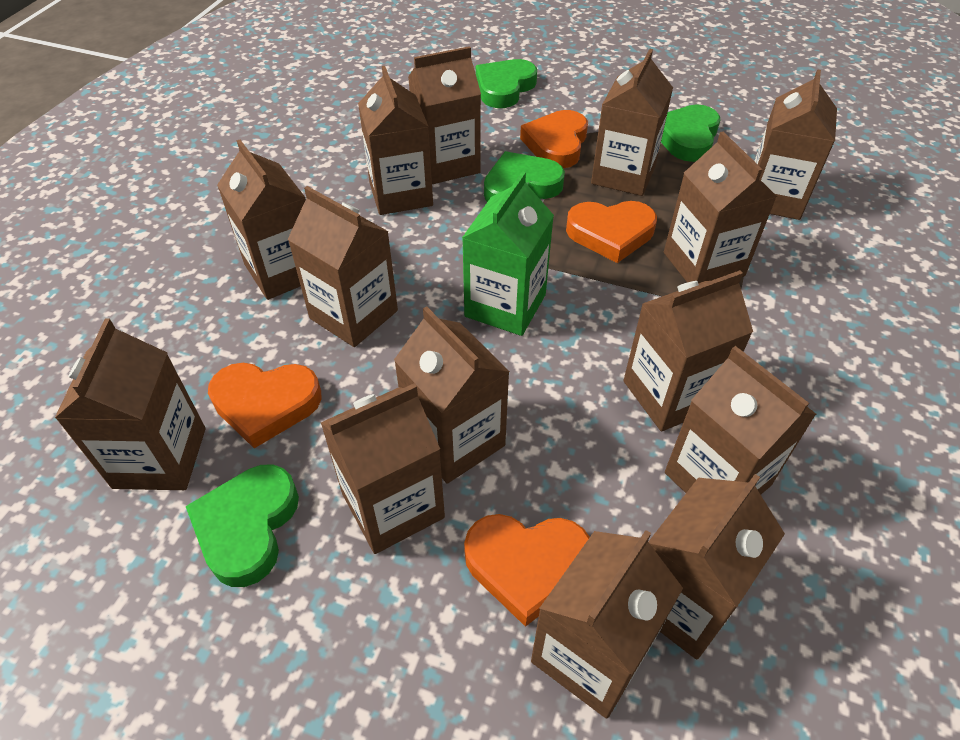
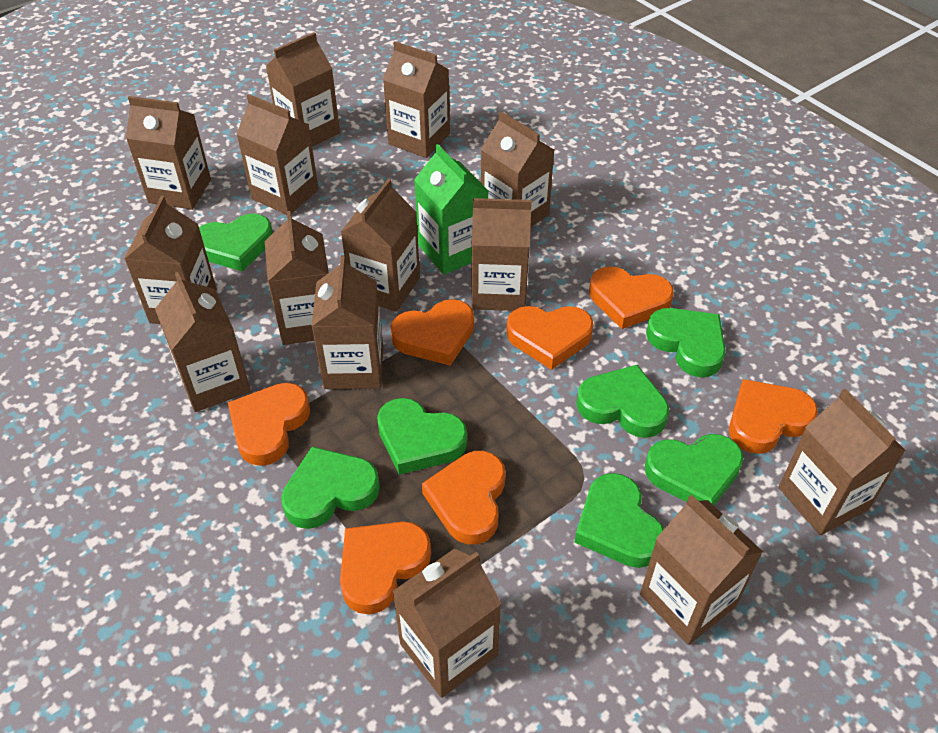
green heart: 4 -> 7
orange heart: 4 -> 7

